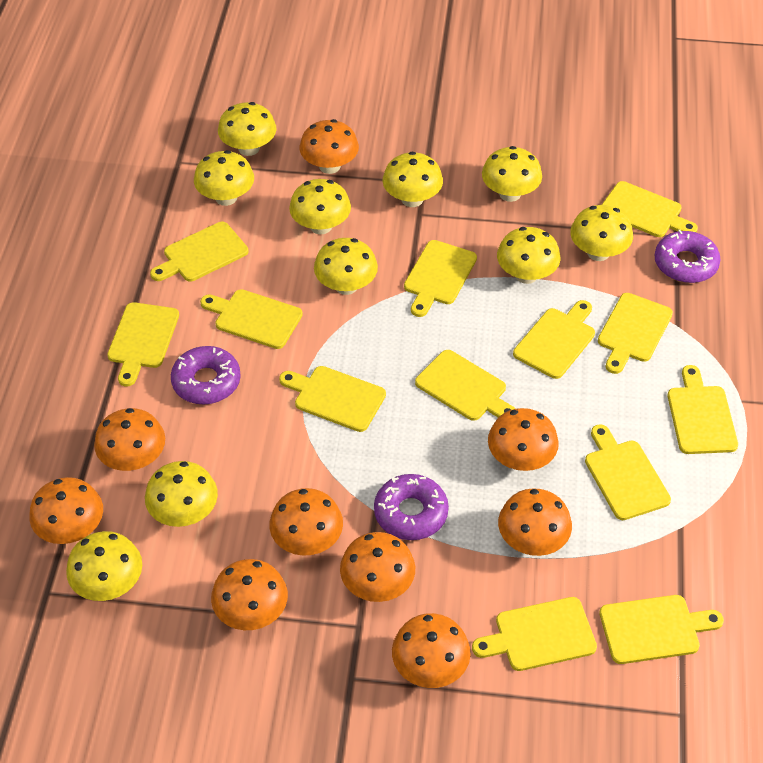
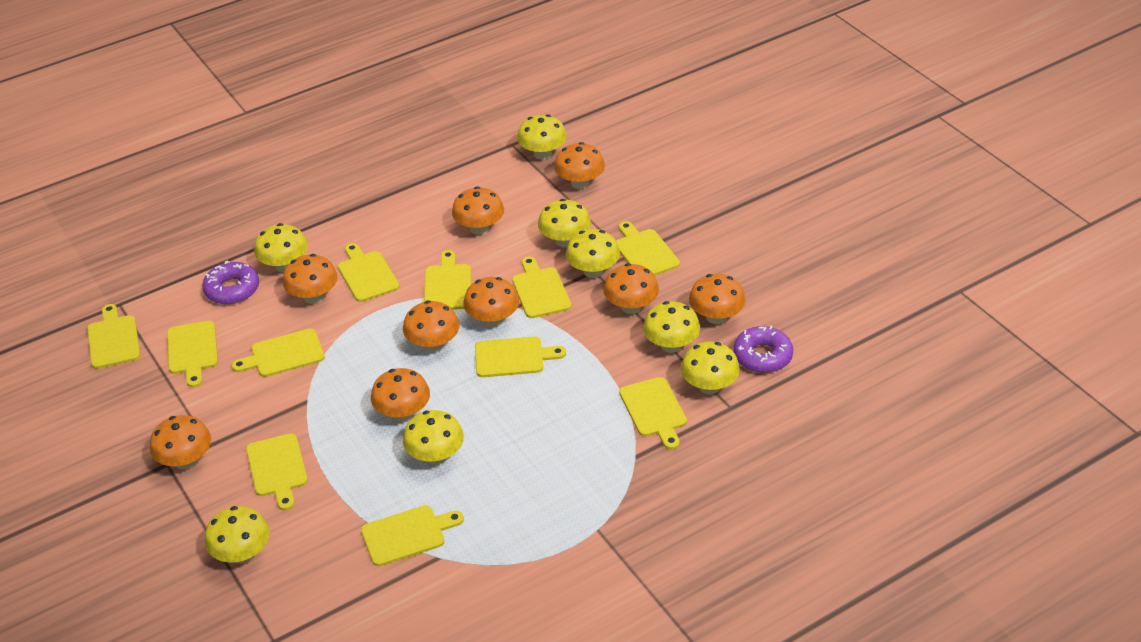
purple donut: 3 -> 2
yellow cutting board: 13 -> 11
yellow mushroom: 10 -> 8

